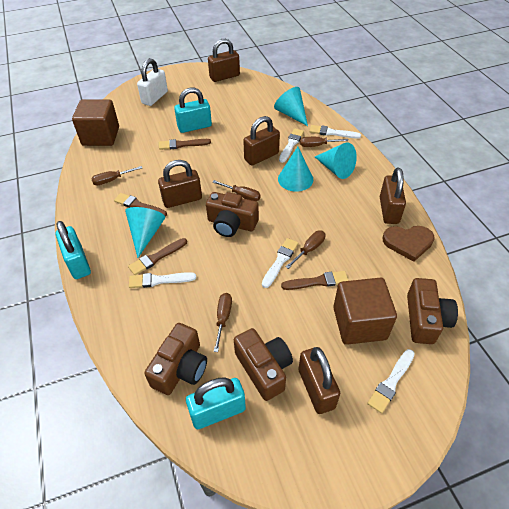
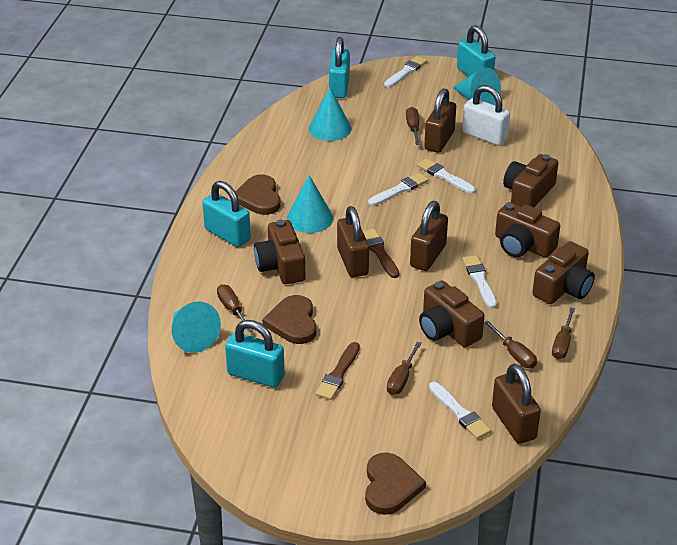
brown brush: 4 -> 2
brown camera: 4 -> 5
brown cube: 2 -> 0
brown heart: 1 -> 3
brown padlock: 5 -> 4
turquoise padlock: 3 -> 4

